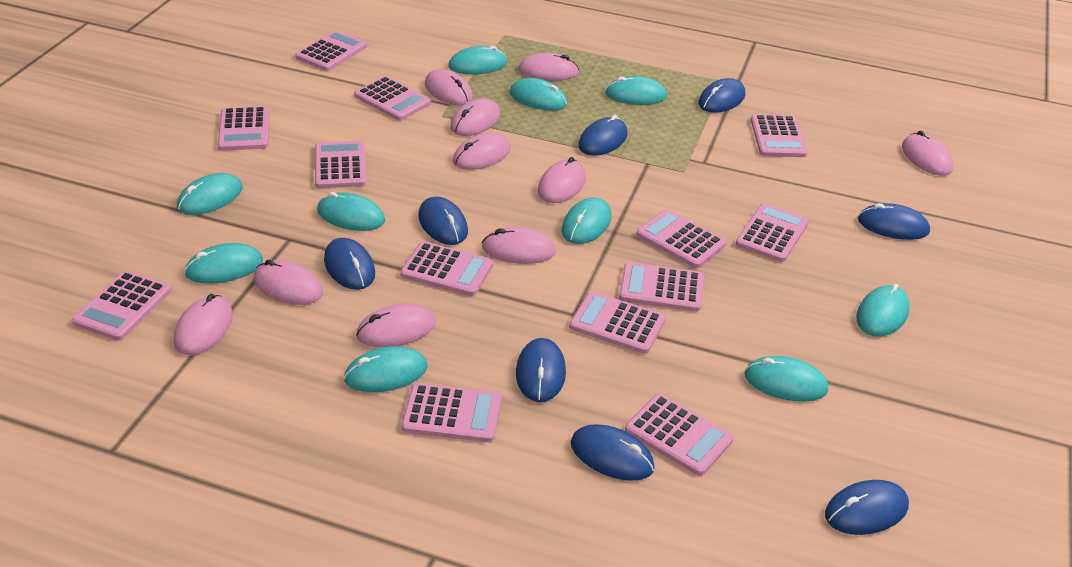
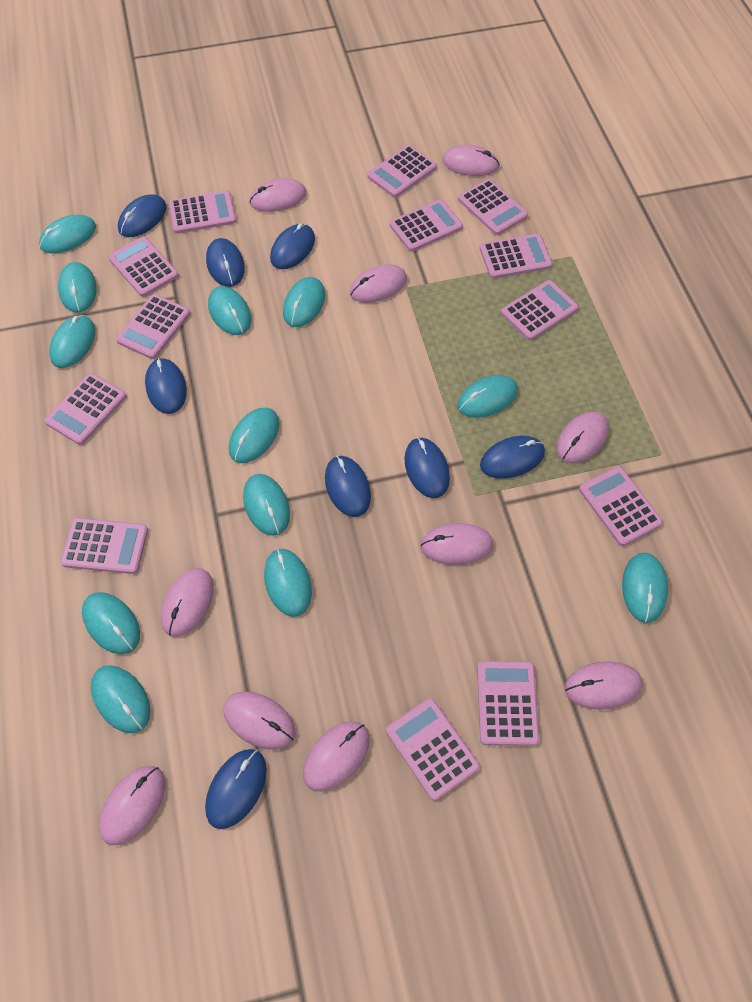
turquoise mouse: 10 -> 12

